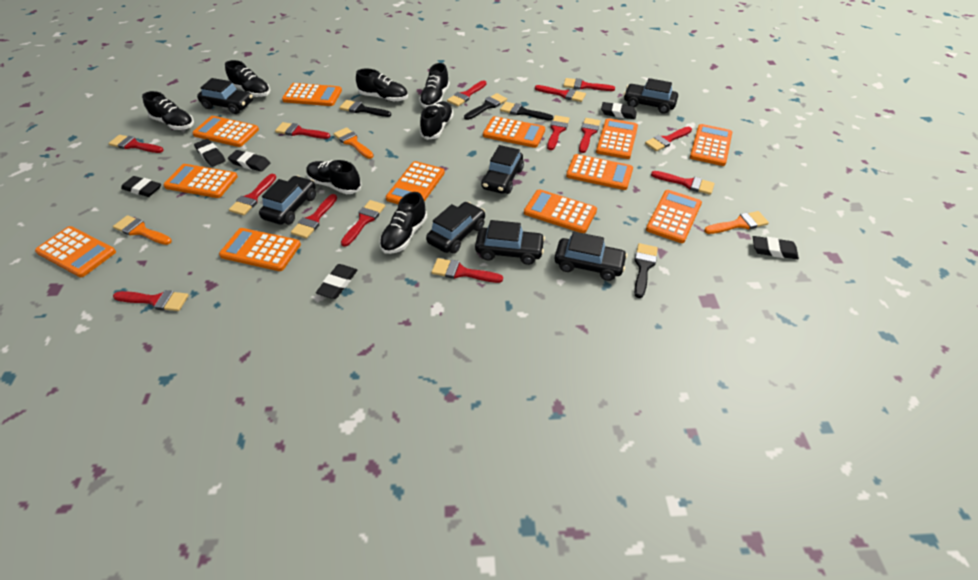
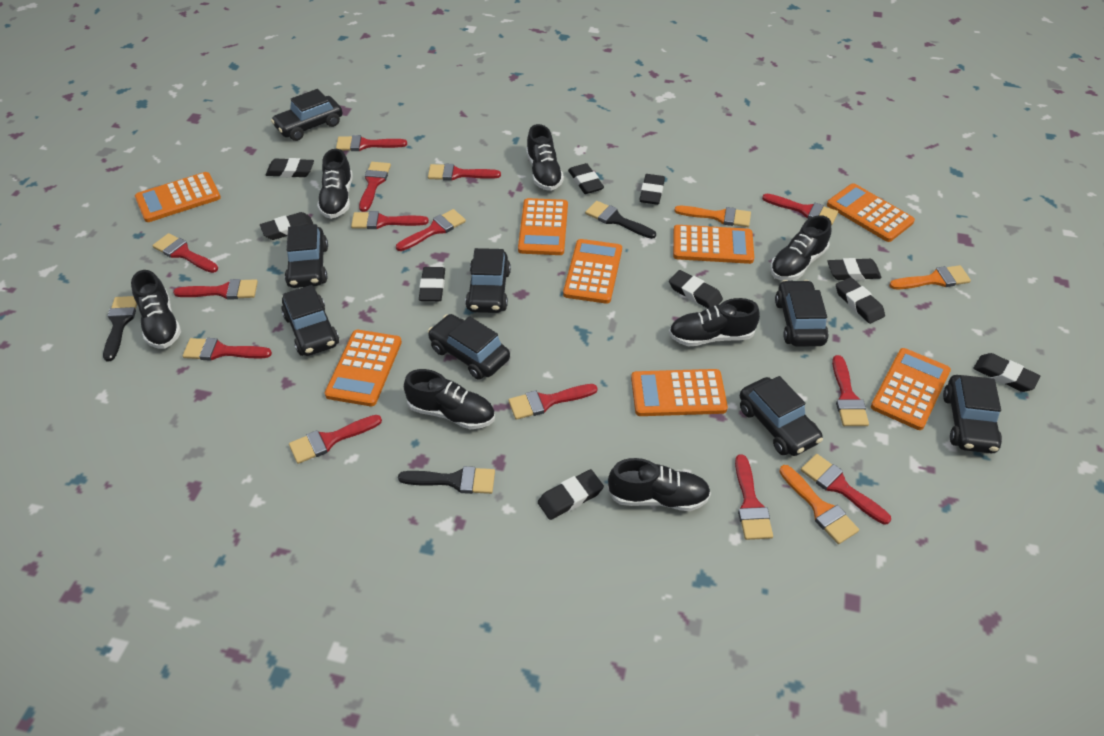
black brush: 4 -> 3
black car: 7 -> 8
black eraser: 6 -> 10
orange calculator: 12 -> 8

